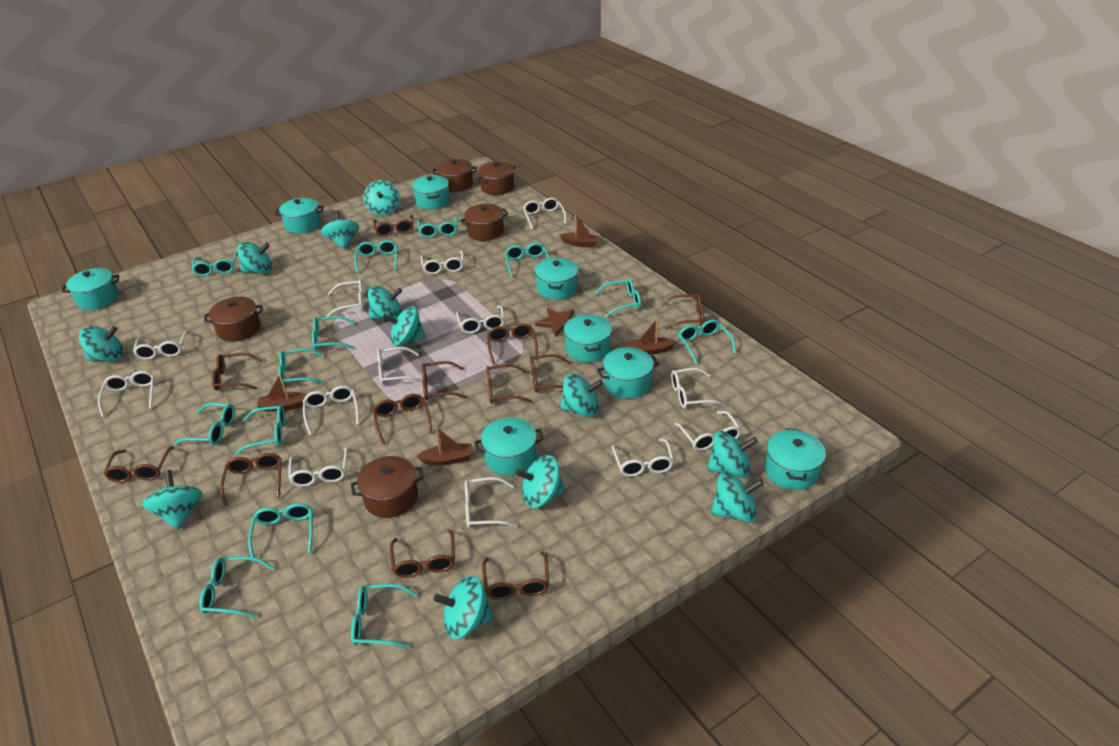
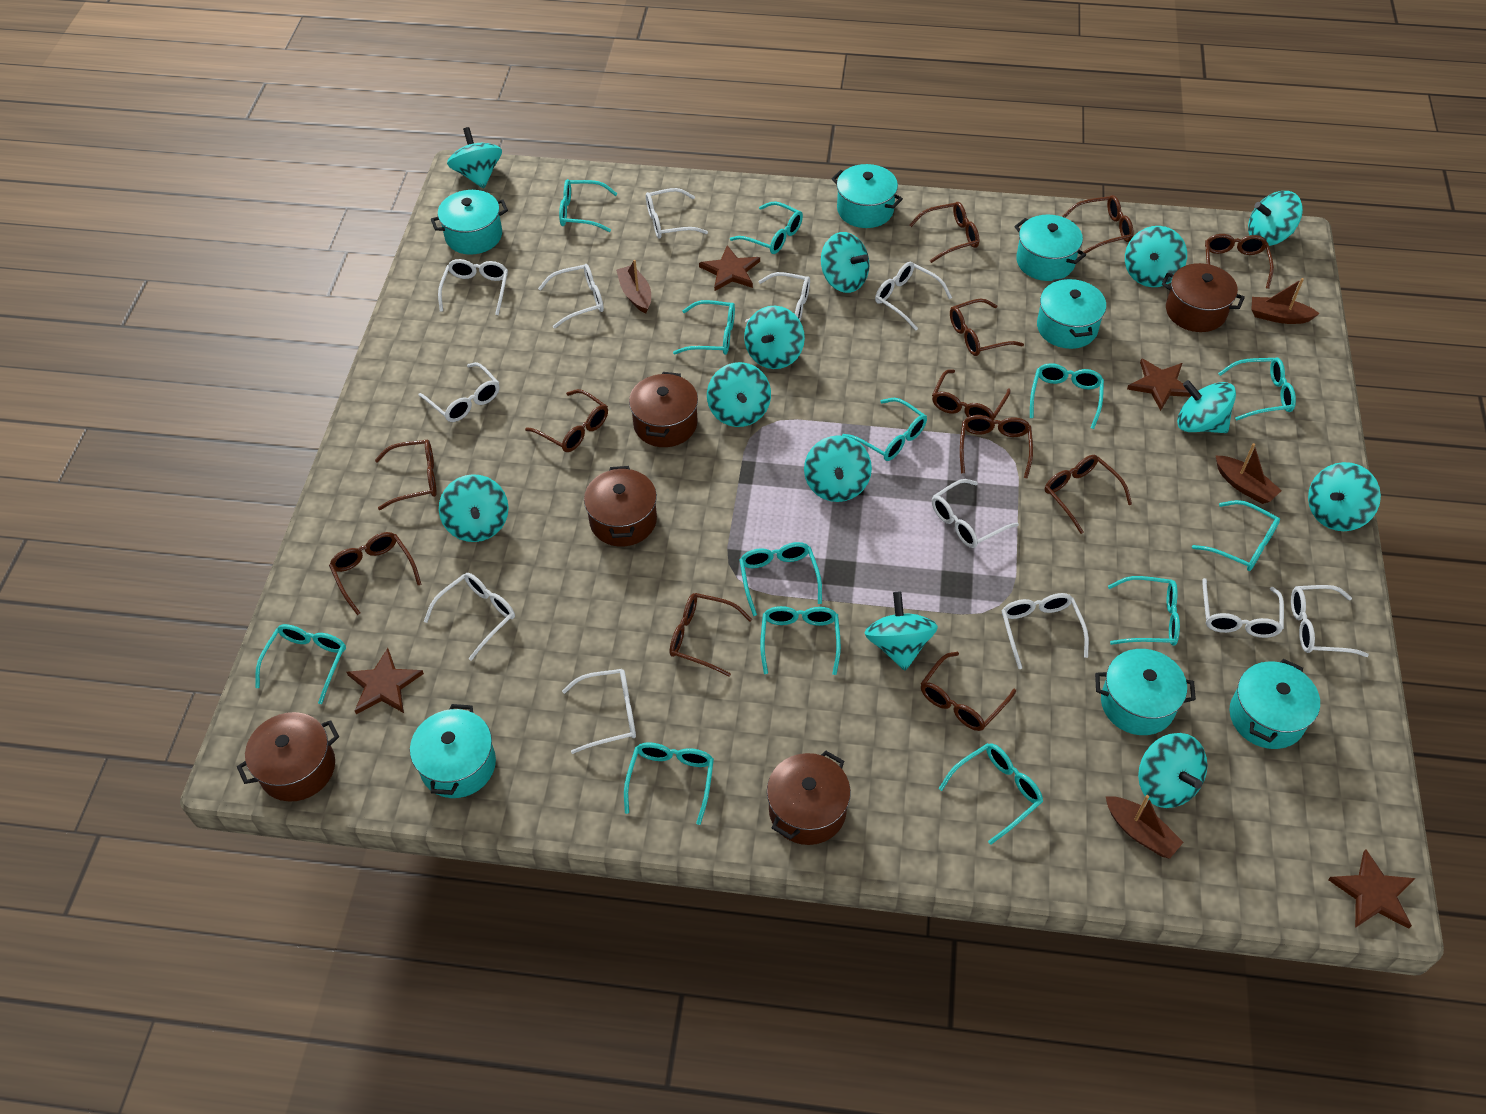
brown star: 1 -> 4
turquoise pot: 8 -> 7
white glasses: 13 -> 12

